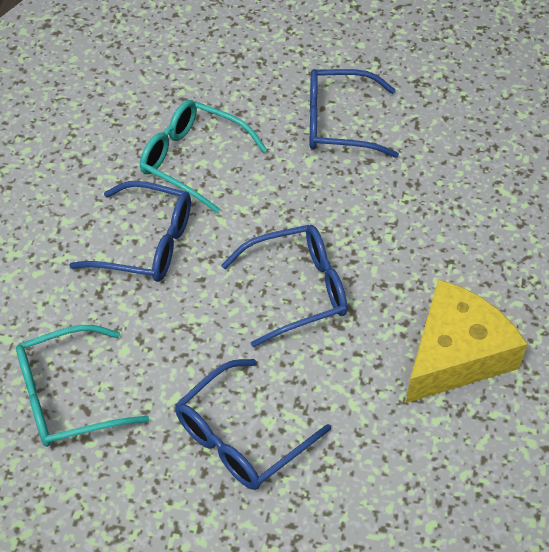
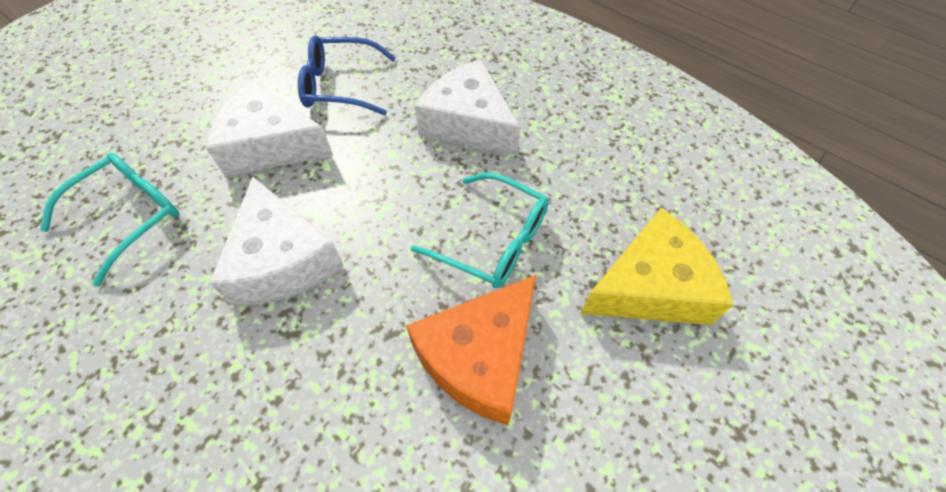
blue glasses: 4 -> 1
orange cheese: 0 -> 1
white cheese: 0 -> 3

